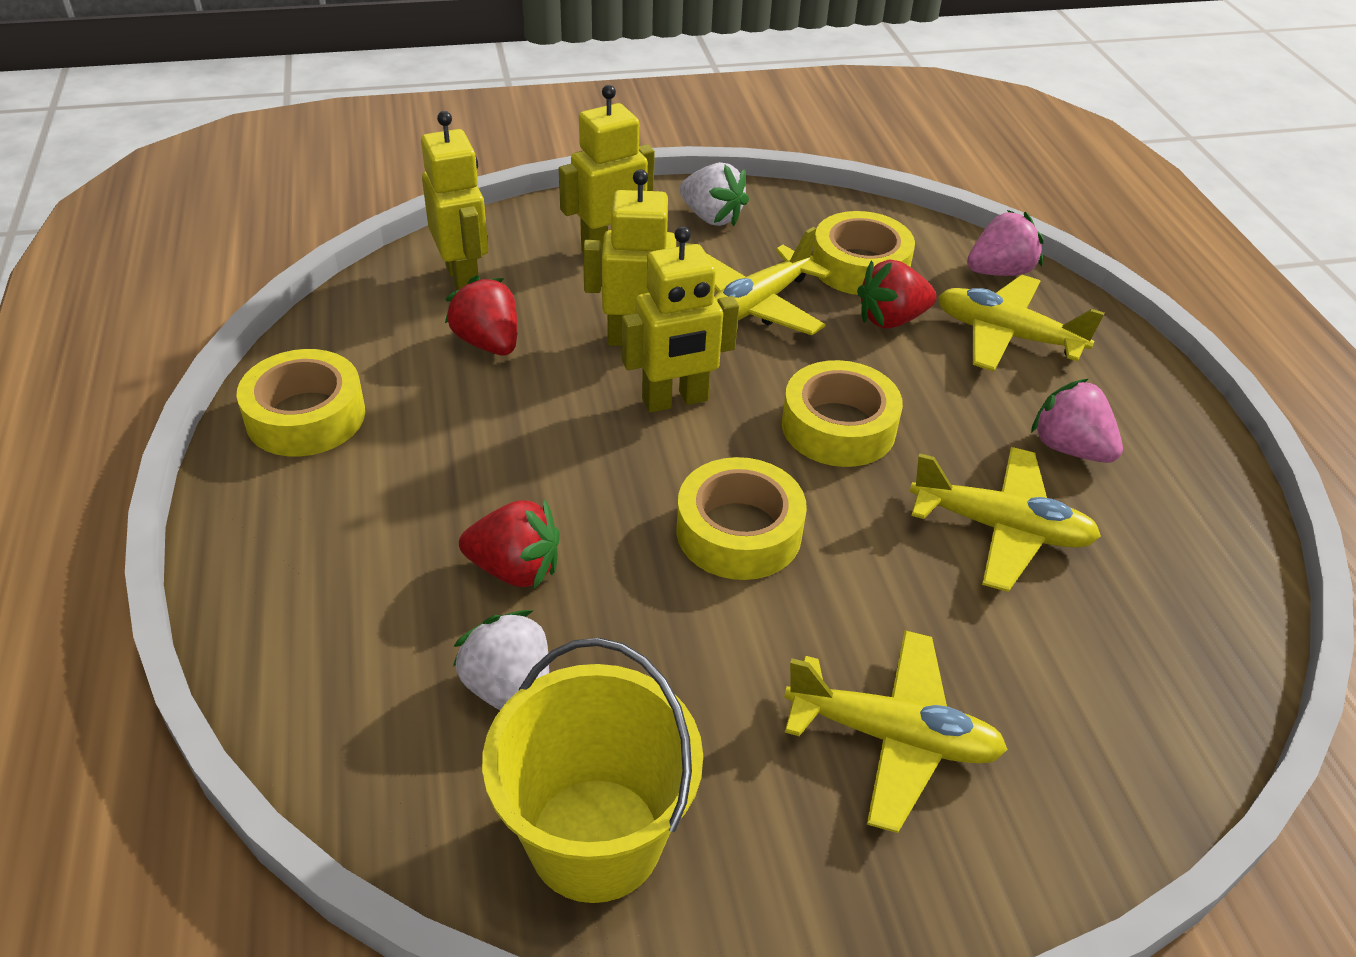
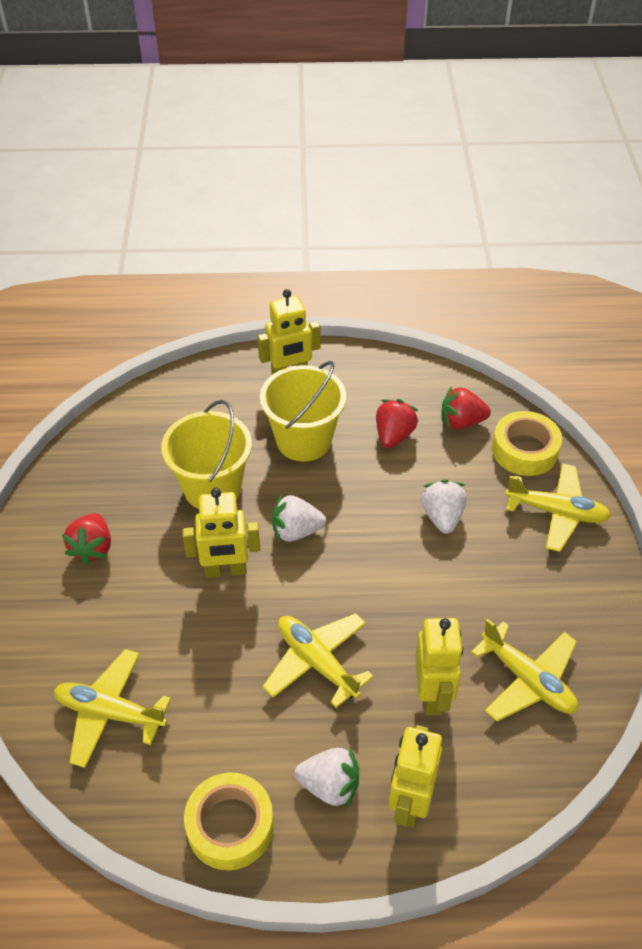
pink strawberry: 2 -> 0
white strawberry: 2 -> 3
yellow bucket: 1 -> 2
yellow tape: 4 -> 2

